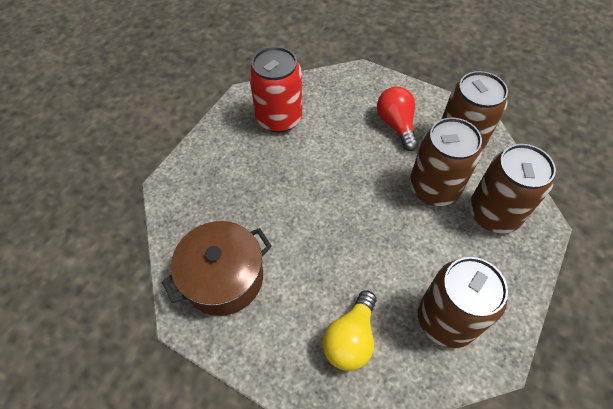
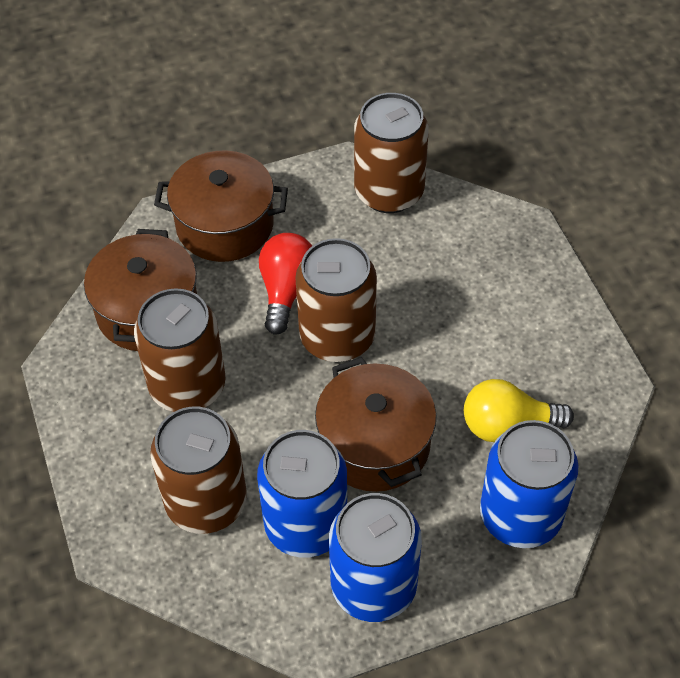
blue can: 0 -> 3
brown pot: 1 -> 3
red can: 1 -> 0

